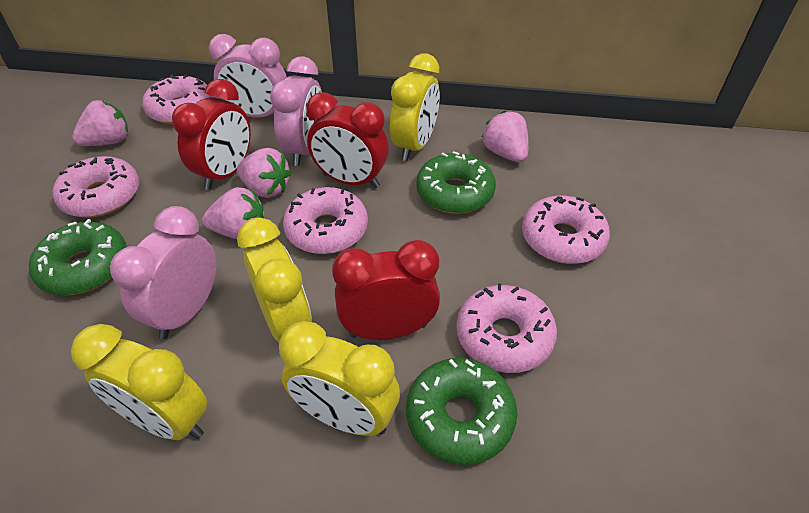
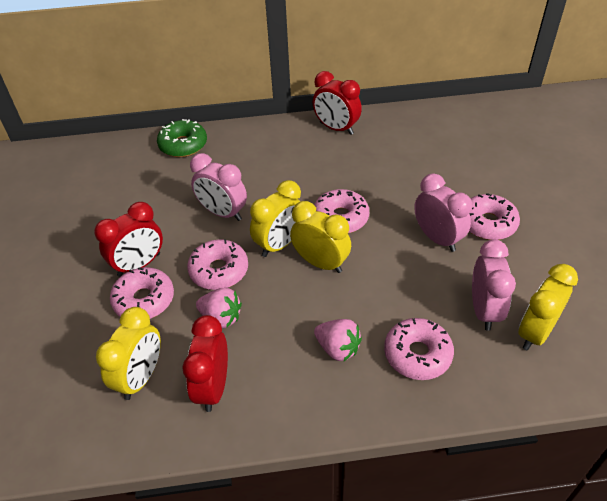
green donut: 3 -> 1
pink strawberry: 4 -> 2

